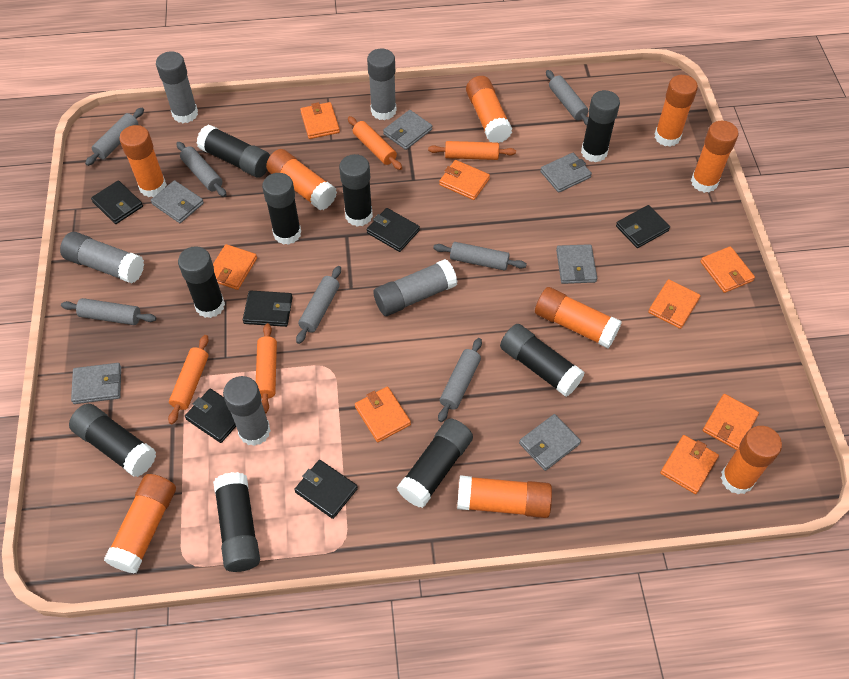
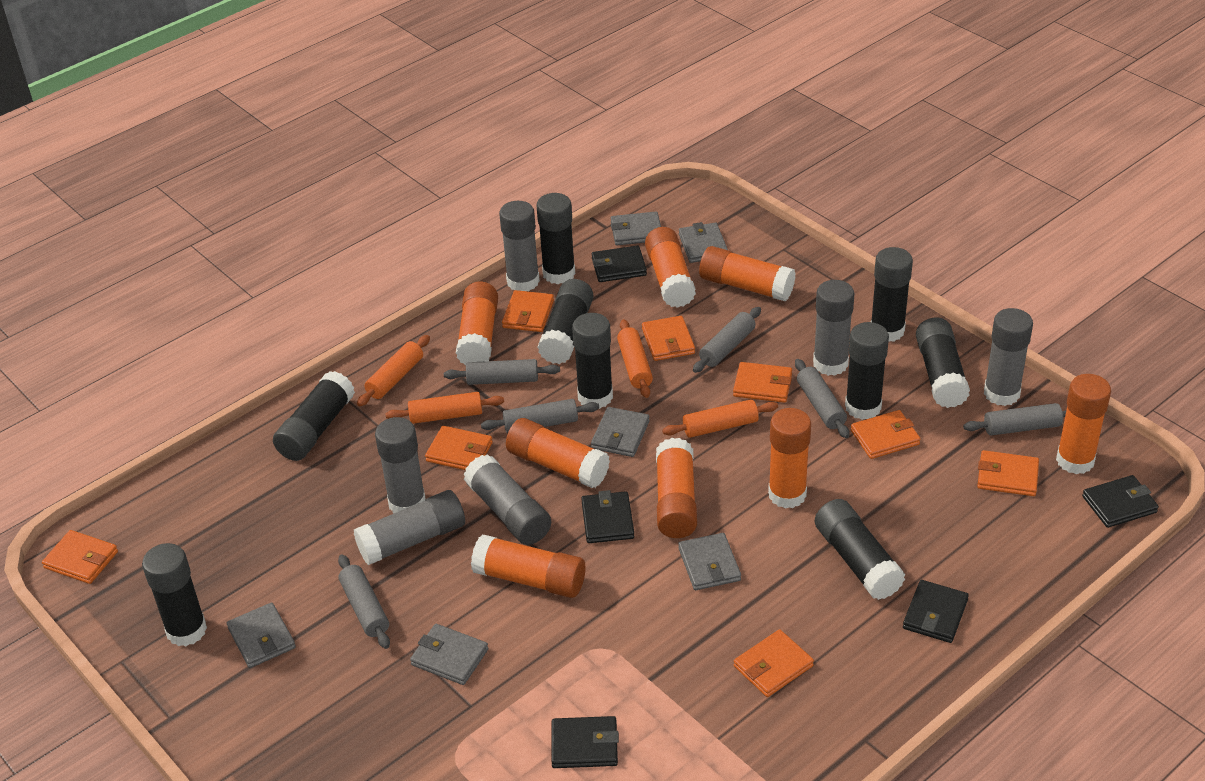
black wallet: 6 -> 5
grey glue stick: 5 -> 6
grey rolling pin: 7 -> 6
orange glue stick: 9 -> 8

